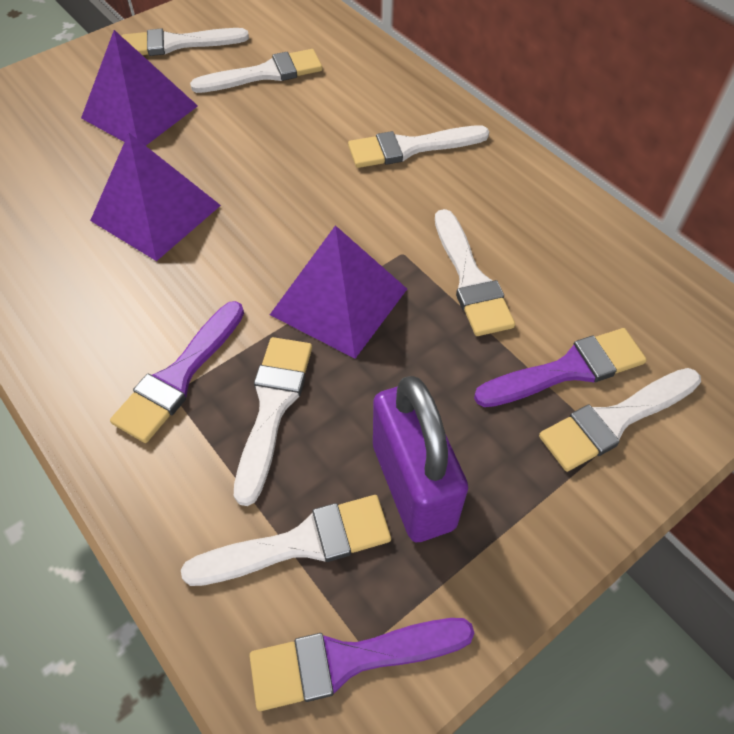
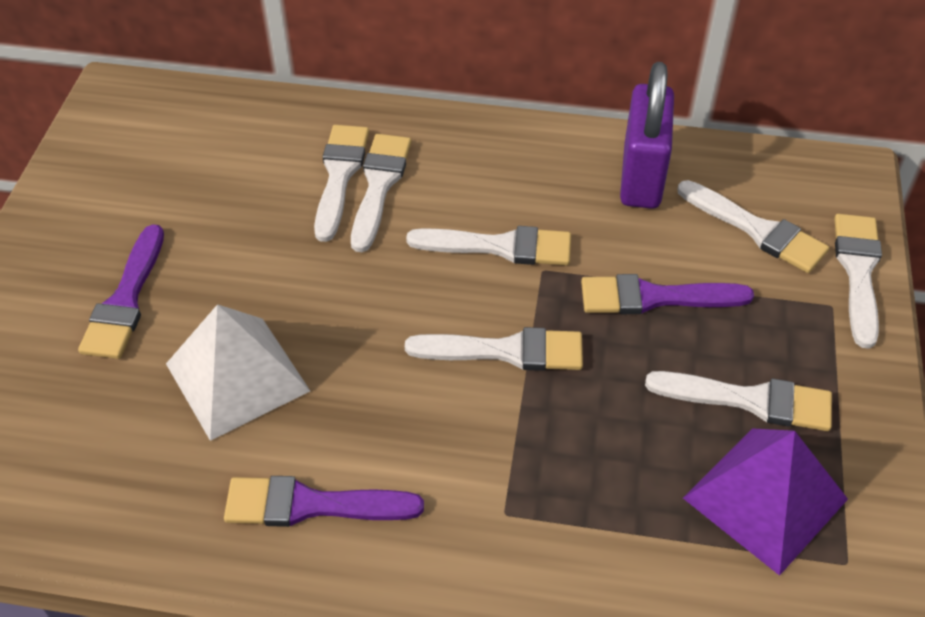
purple pyramid: 3 -> 1
white pyramid: 0 -> 1

